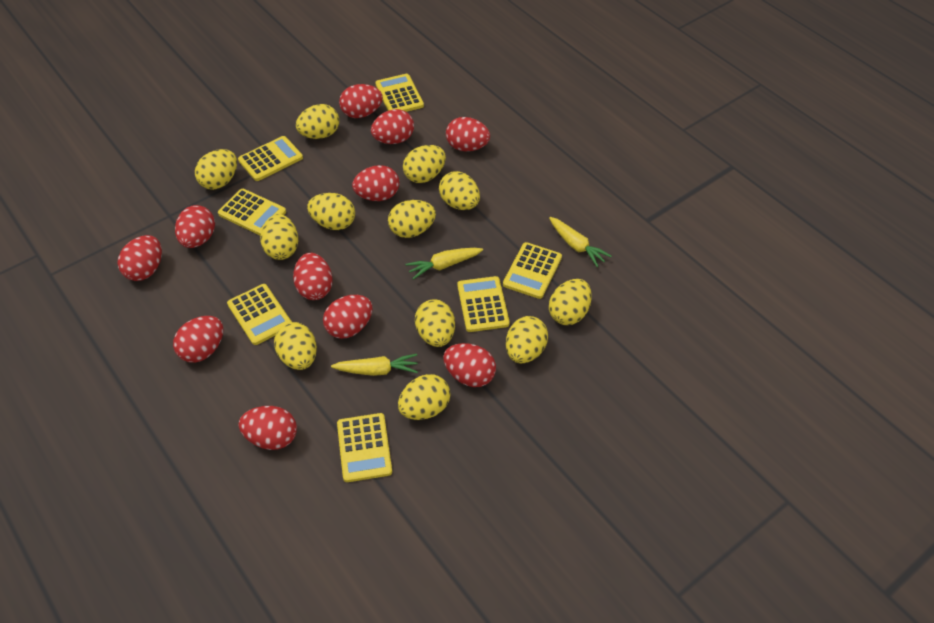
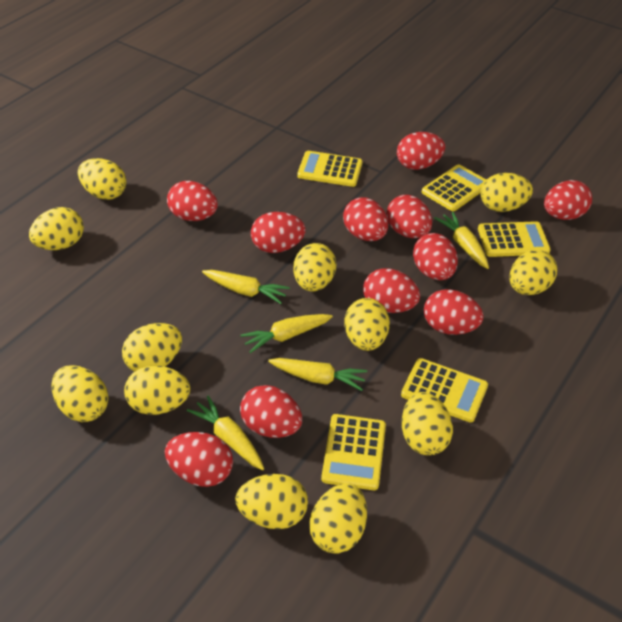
yellow calculator: 7 -> 5
yellow carrot: 3 -> 5

